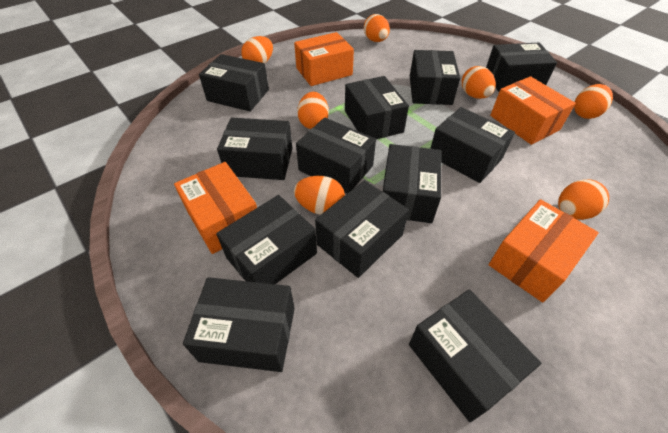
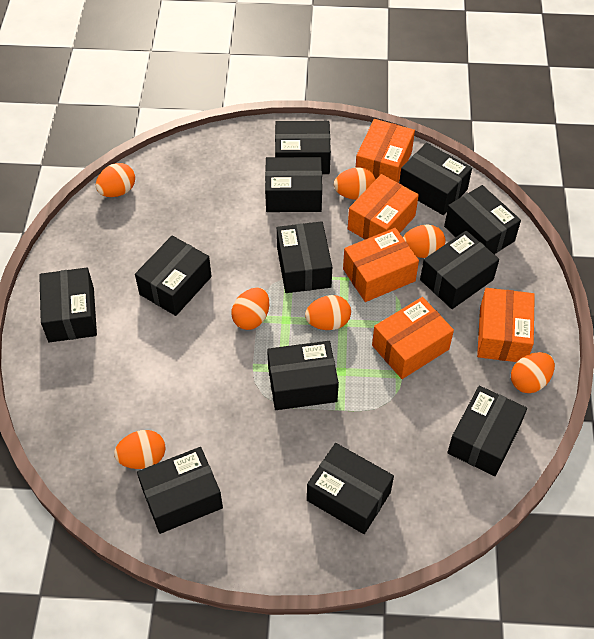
orange box: 4 -> 5

